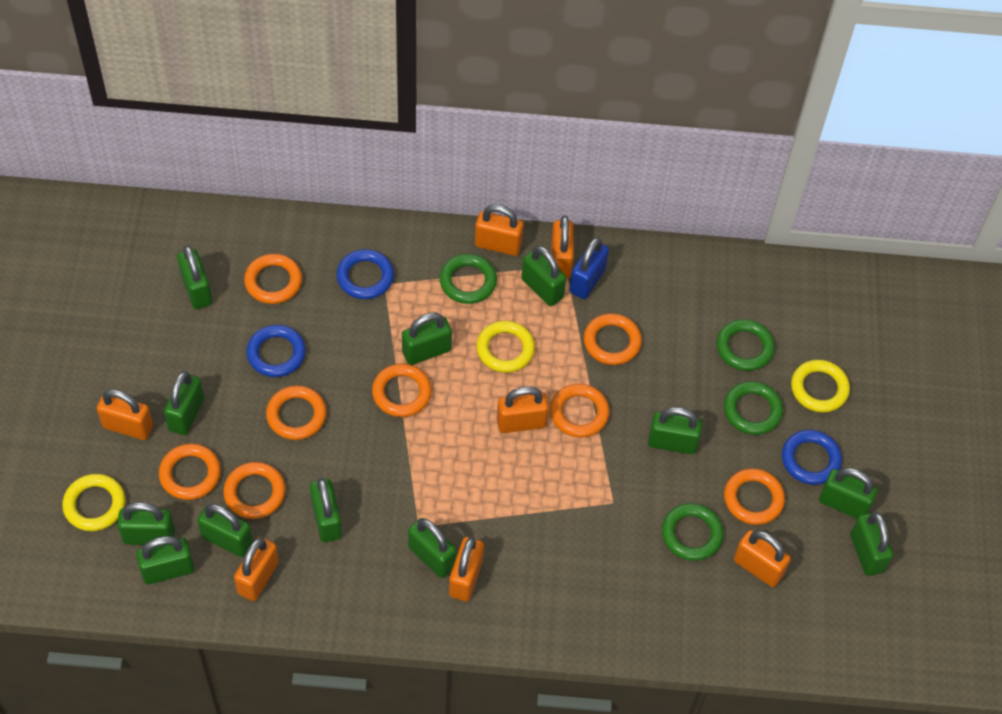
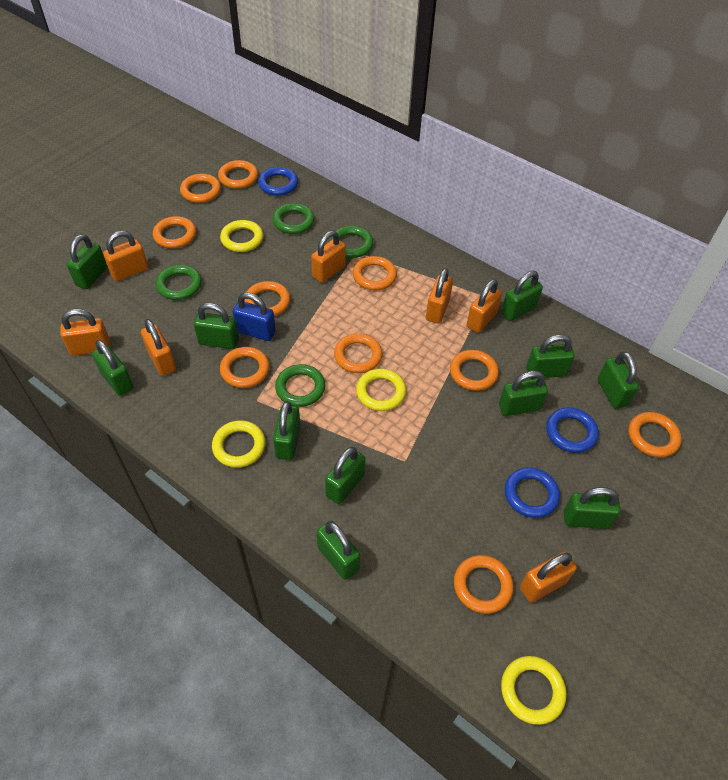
green padlock: 12 -> 11
orange ring: 8 -> 10
yellow ring: 3 -> 4

